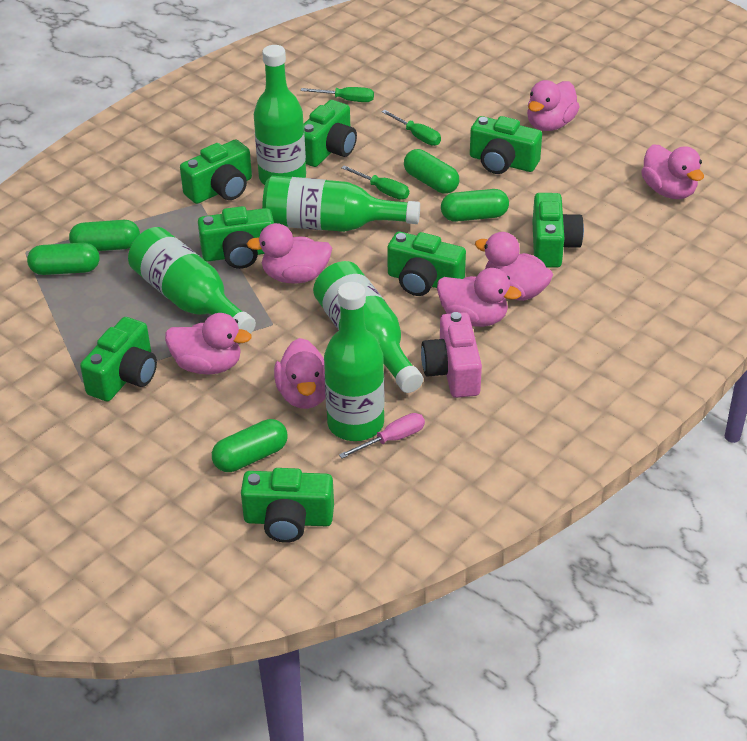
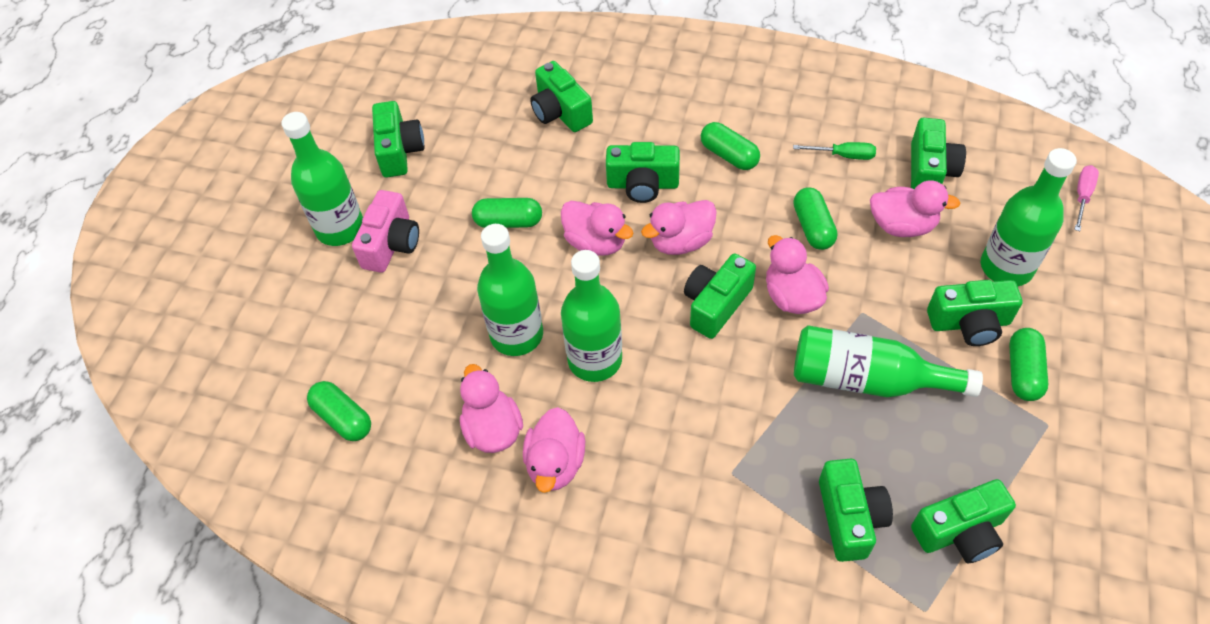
green screwdriver: 3 -> 1
pink duck: 7 -> 6

